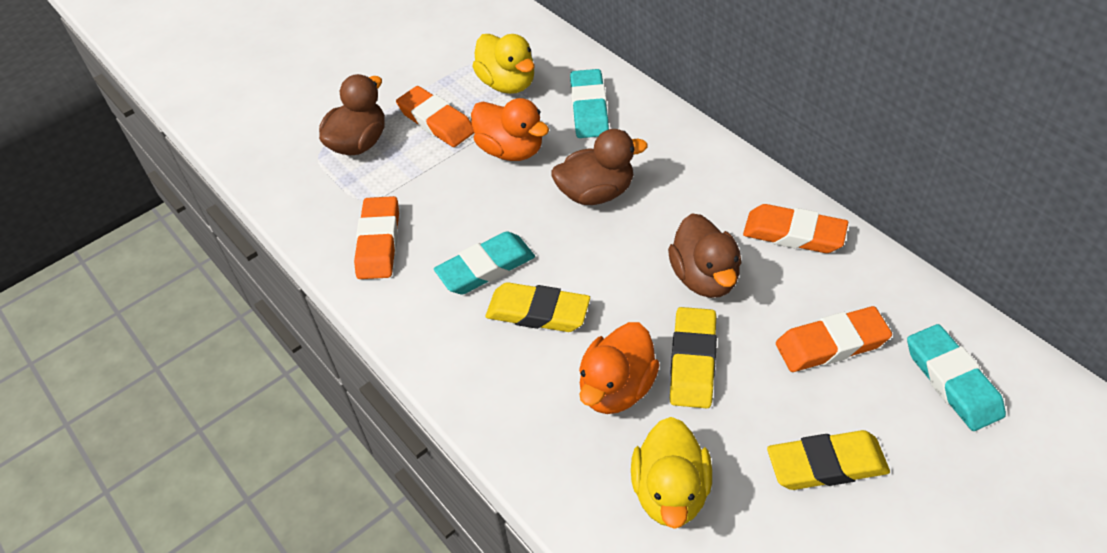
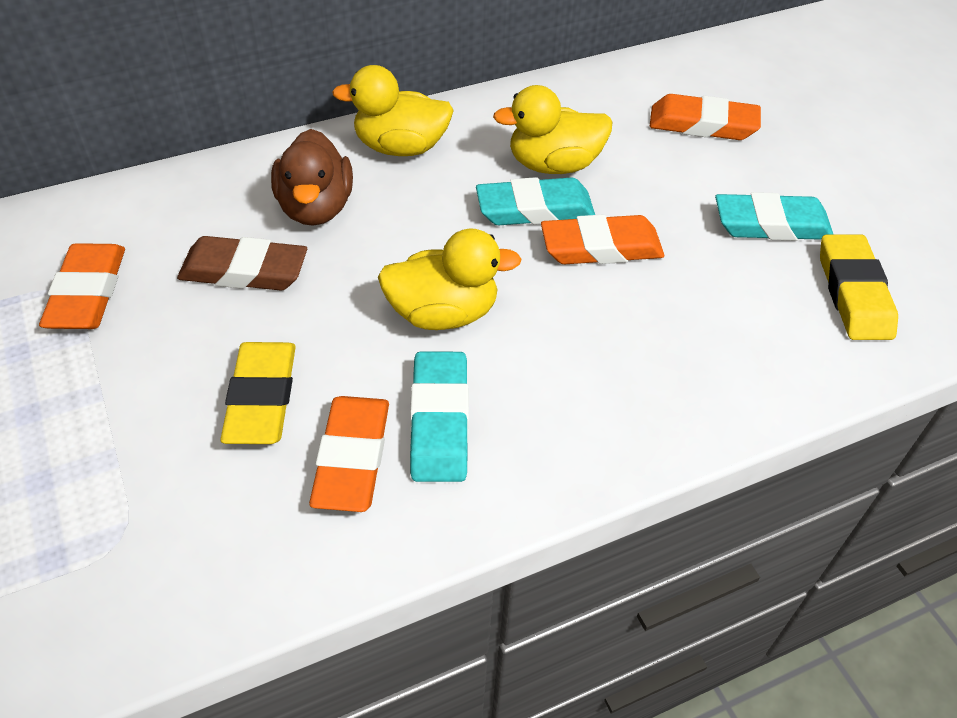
brown duck: 3 -> 1
brown eraser: 0 -> 1
orange duck: 2 -> 0
yellow duck: 2 -> 3
yellow eraser: 3 -> 2

